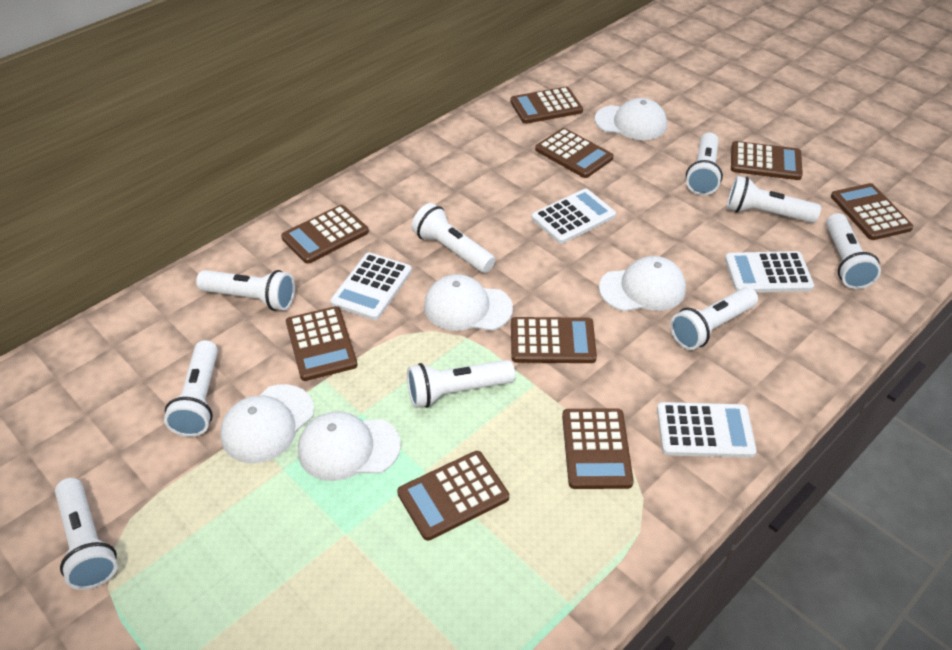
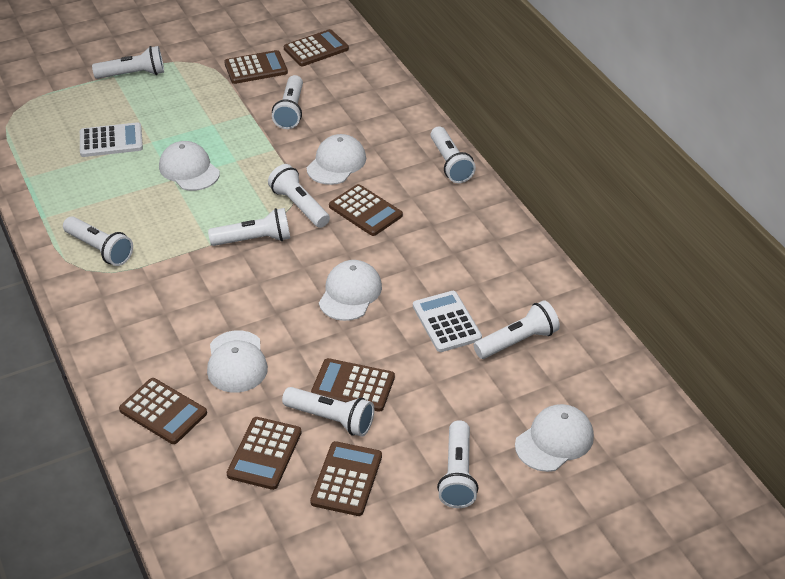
brown calculator: 9 -> 7
white calculator: 4 -> 2

